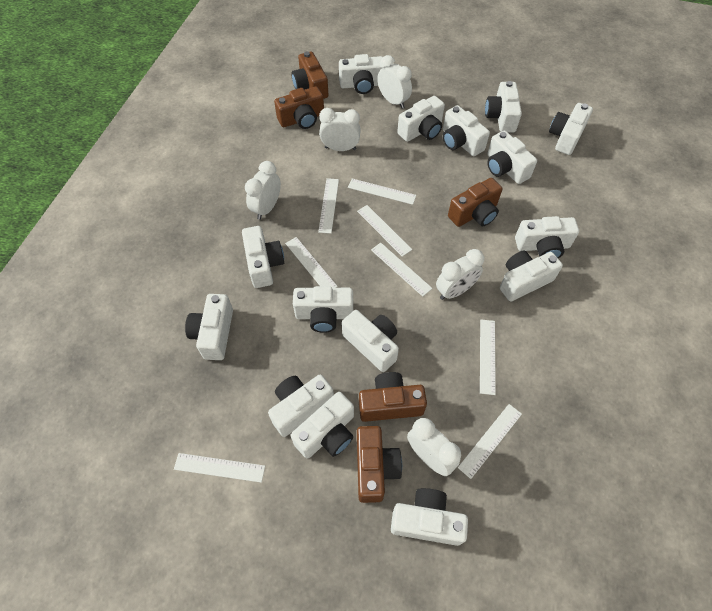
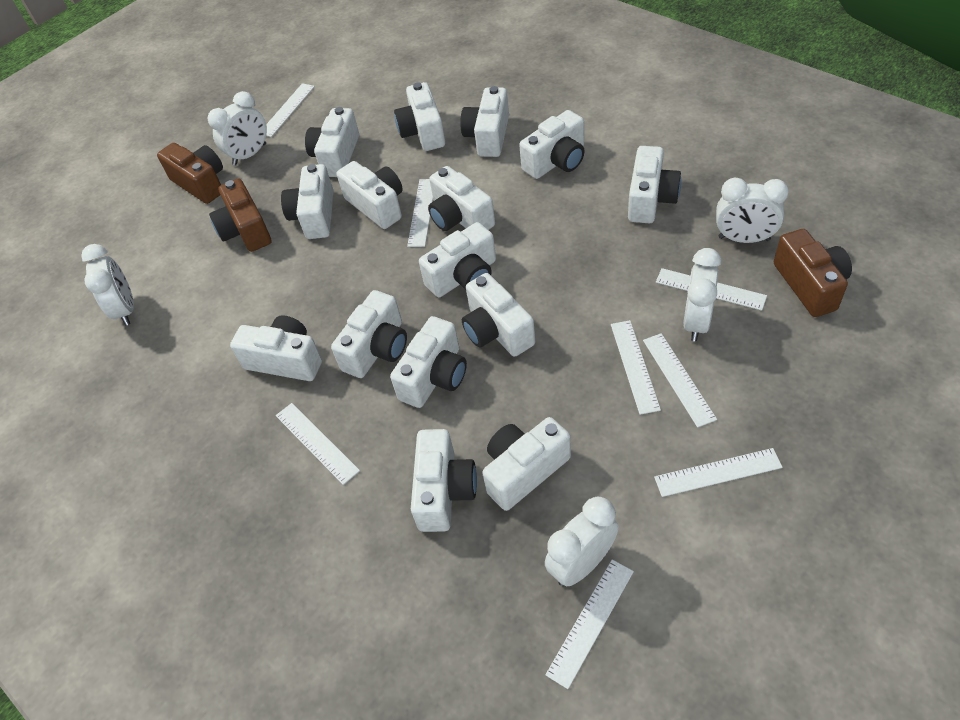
brown camera: 5 -> 3

